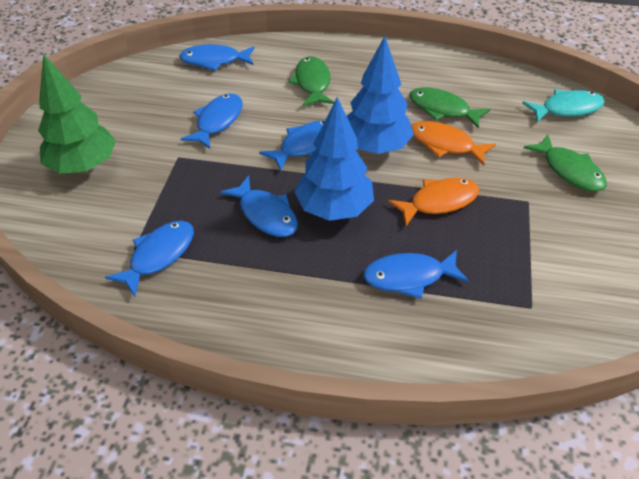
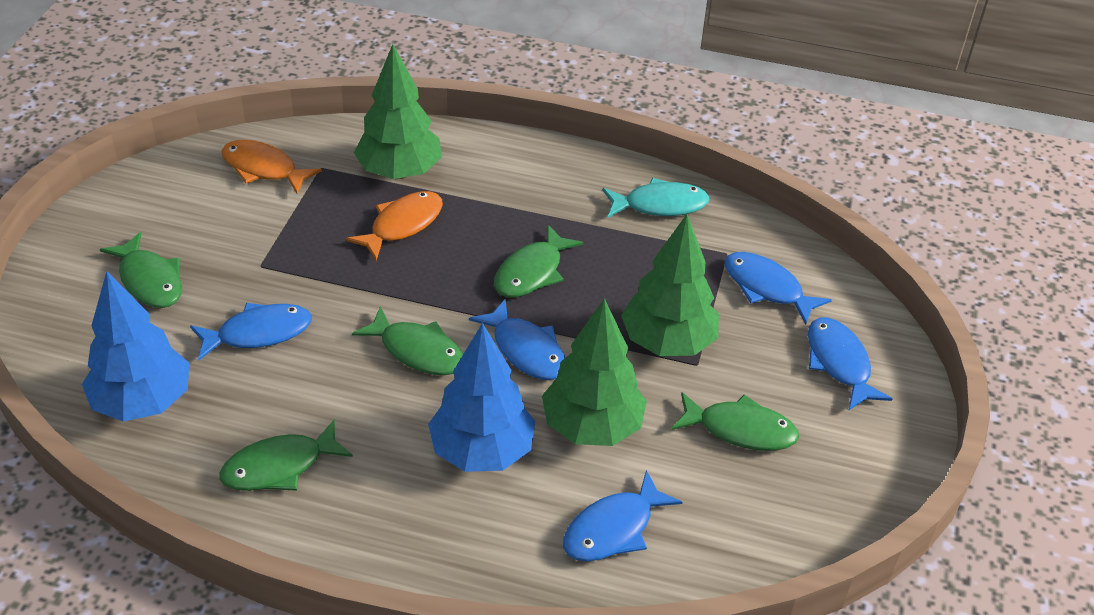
blue fish: 6 -> 5
green fish: 3 -> 5
green tree: 1 -> 3

